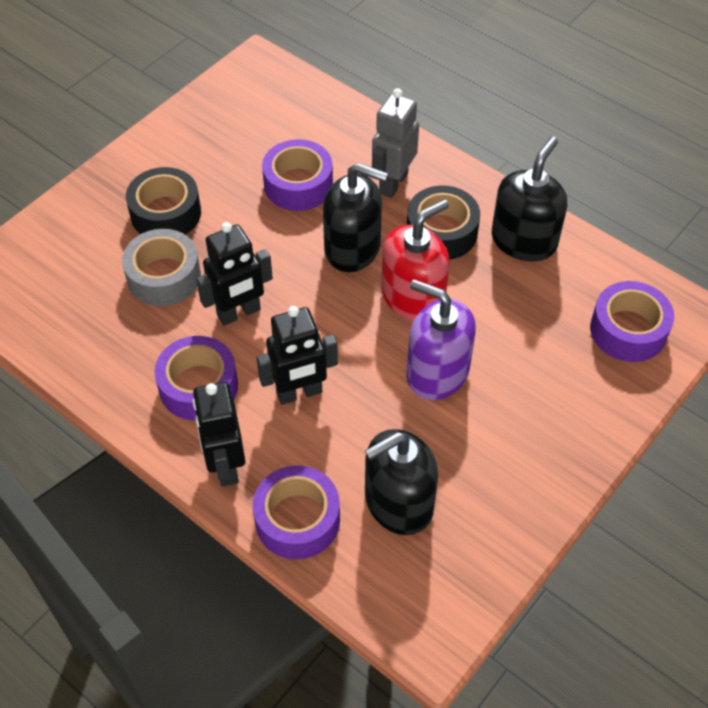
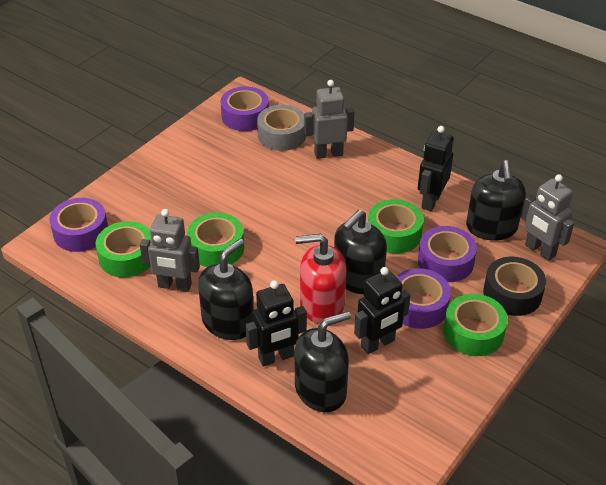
black soap dispenser: 3 -> 4
black tape: 2 -> 1
green tape: 0 -> 4
grey robot: 1 -> 3
purple soap dispenser: 1 -> 0

